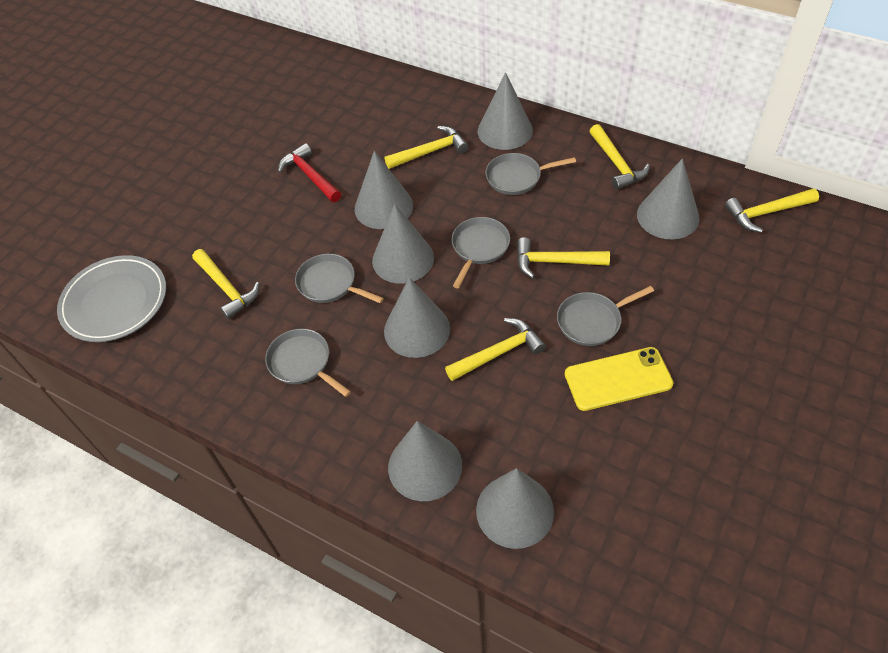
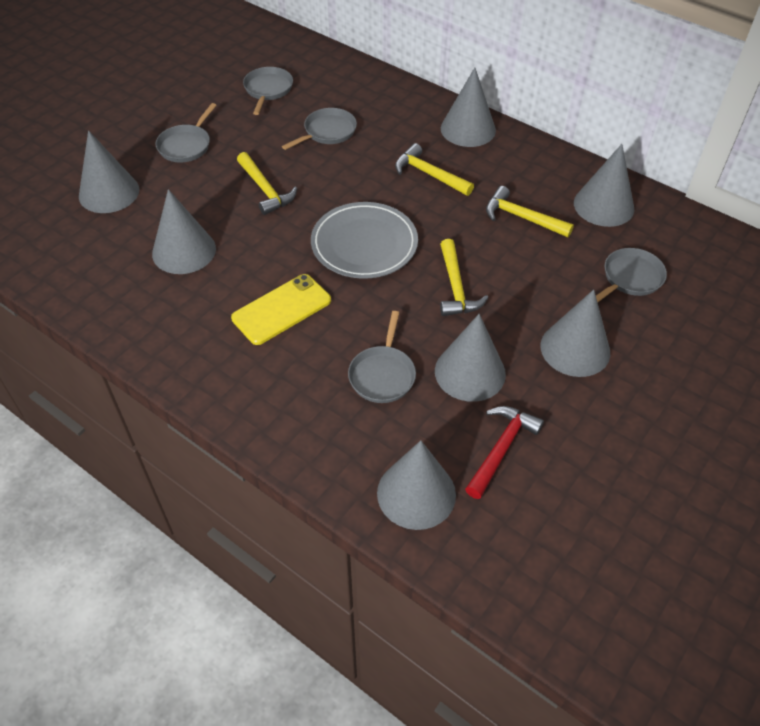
yellow hammer: 6 -> 4

